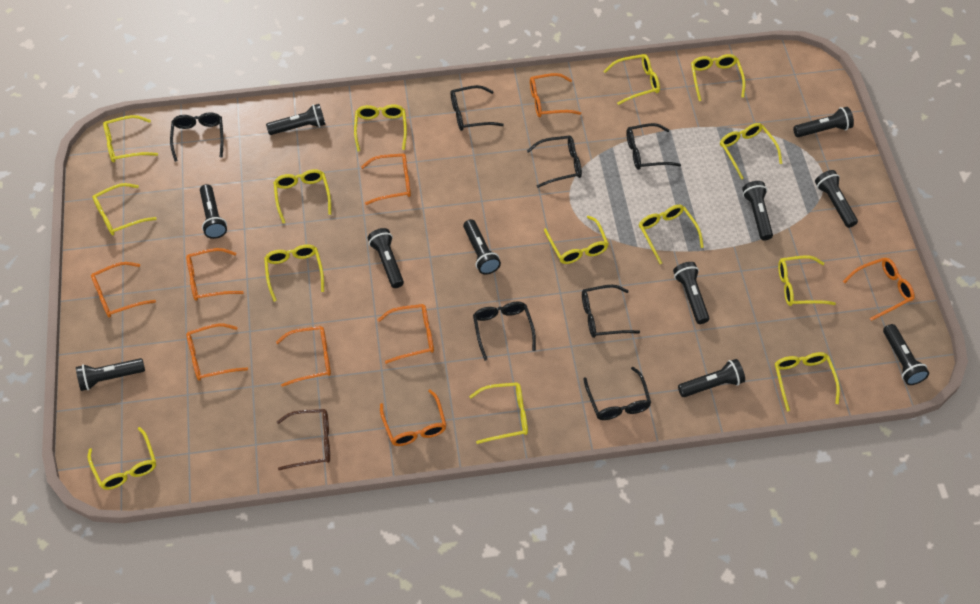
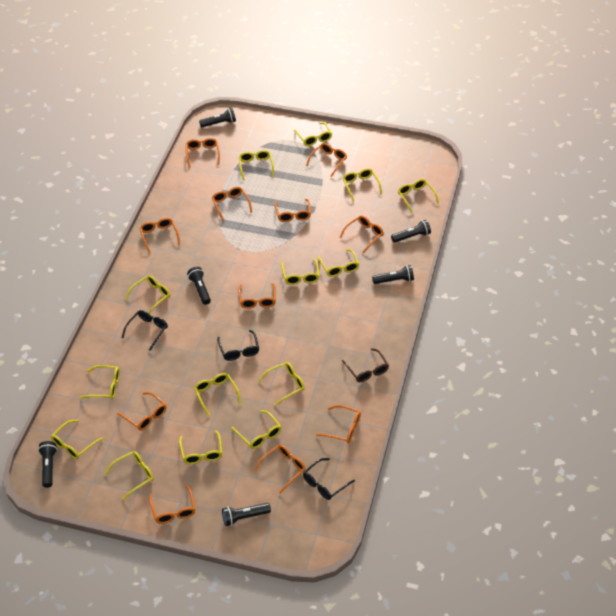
black flashlight: 11 -> 6
black glasses: 7 -> 3
orange glasses: 9 -> 11

